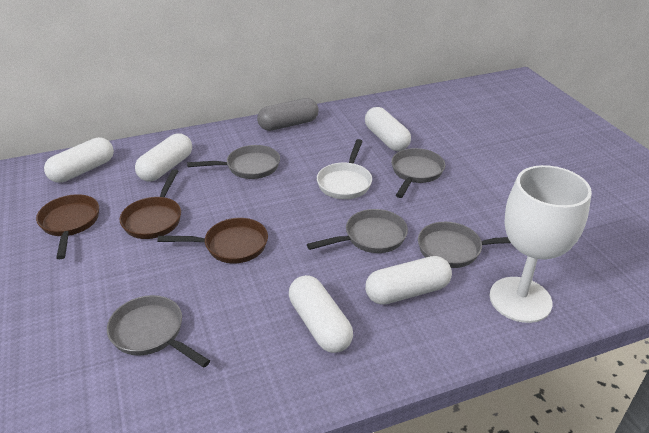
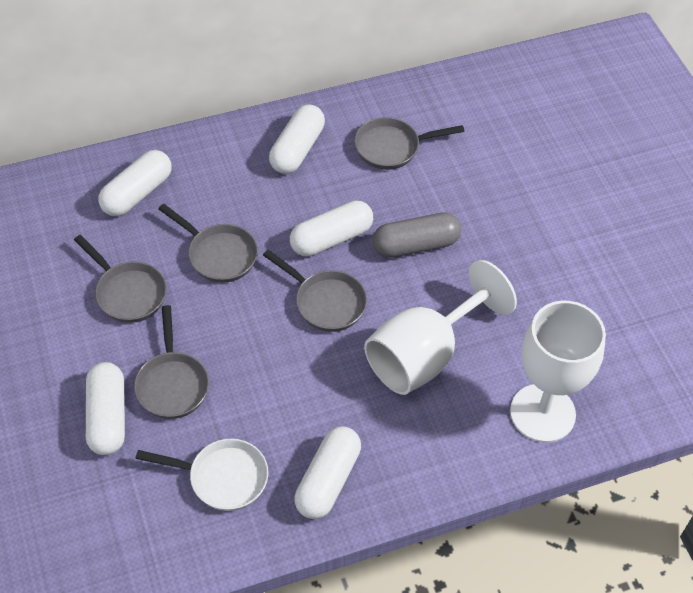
brown pan: 3 -> 0
white goblet: 1 -> 2

